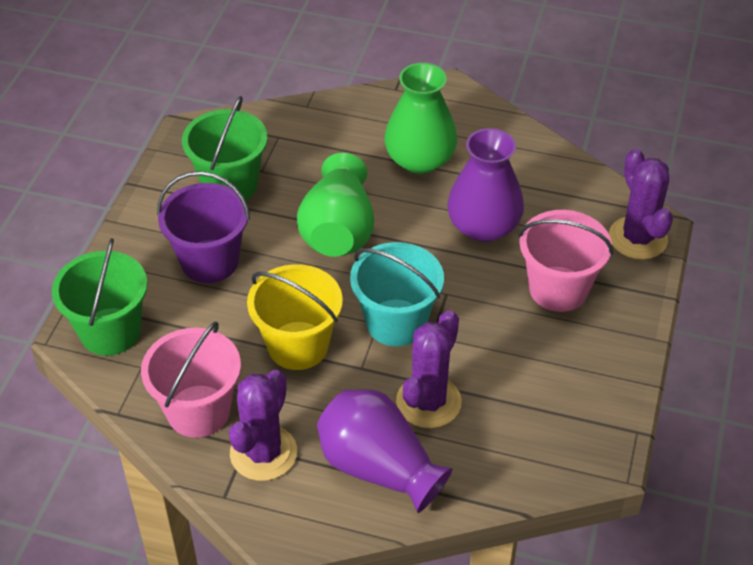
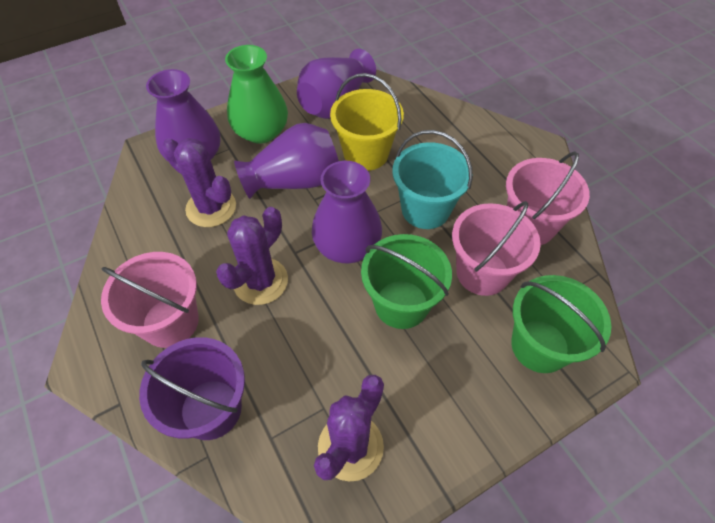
green vase: 2 -> 1
pink bucket: 2 -> 3
purple vase: 2 -> 4

